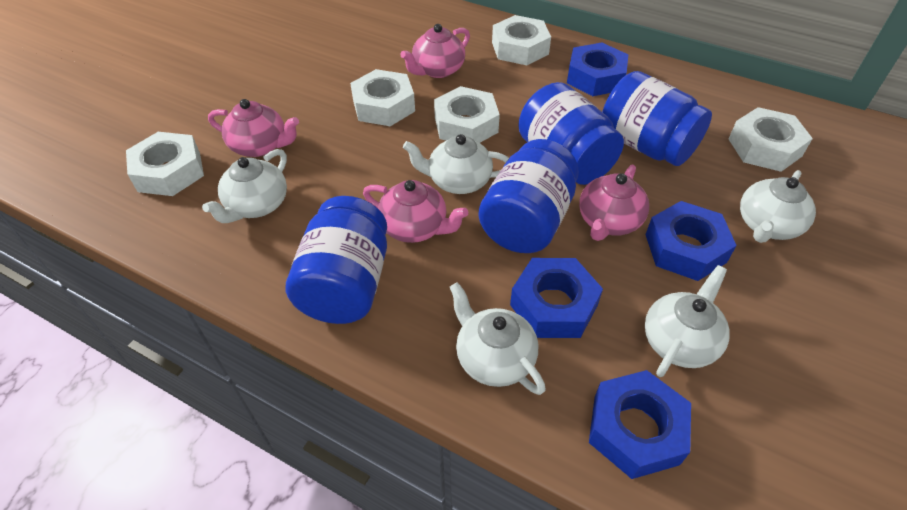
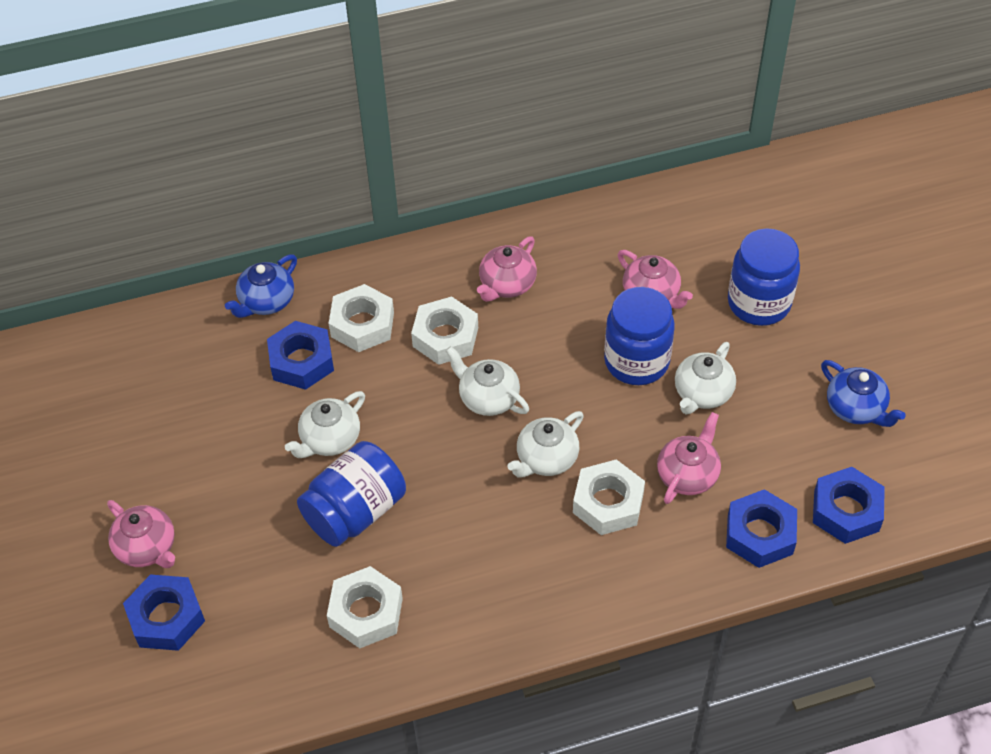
blue jar: 4 -> 3
blue teapot: 0 -> 2
white nut: 5 -> 4
white teapot: 5 -> 4

